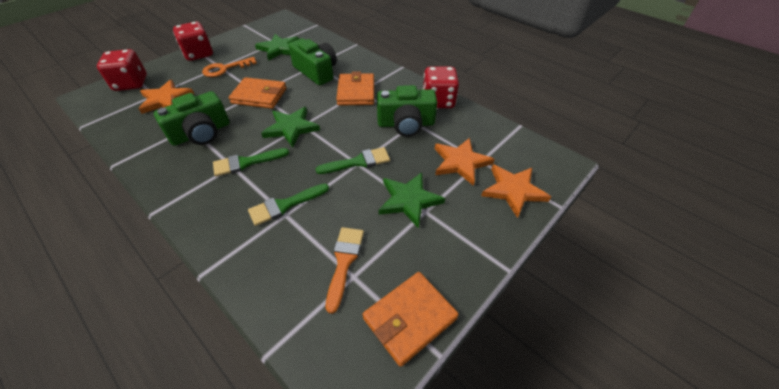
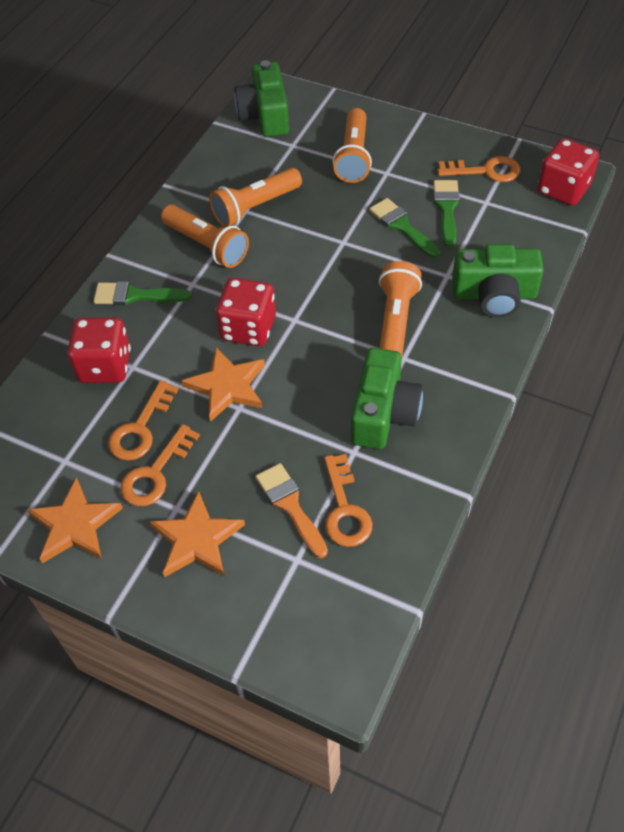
green star: 3 -> 0
orange flashlight: 0 -> 4
orange key: 1 -> 4
orange wallet: 3 -> 0

